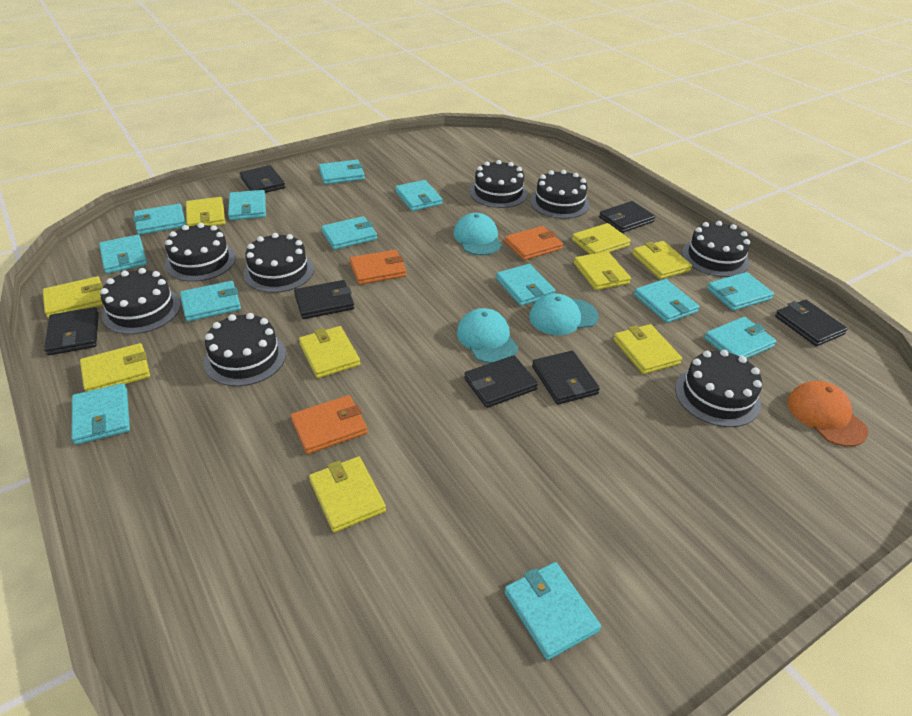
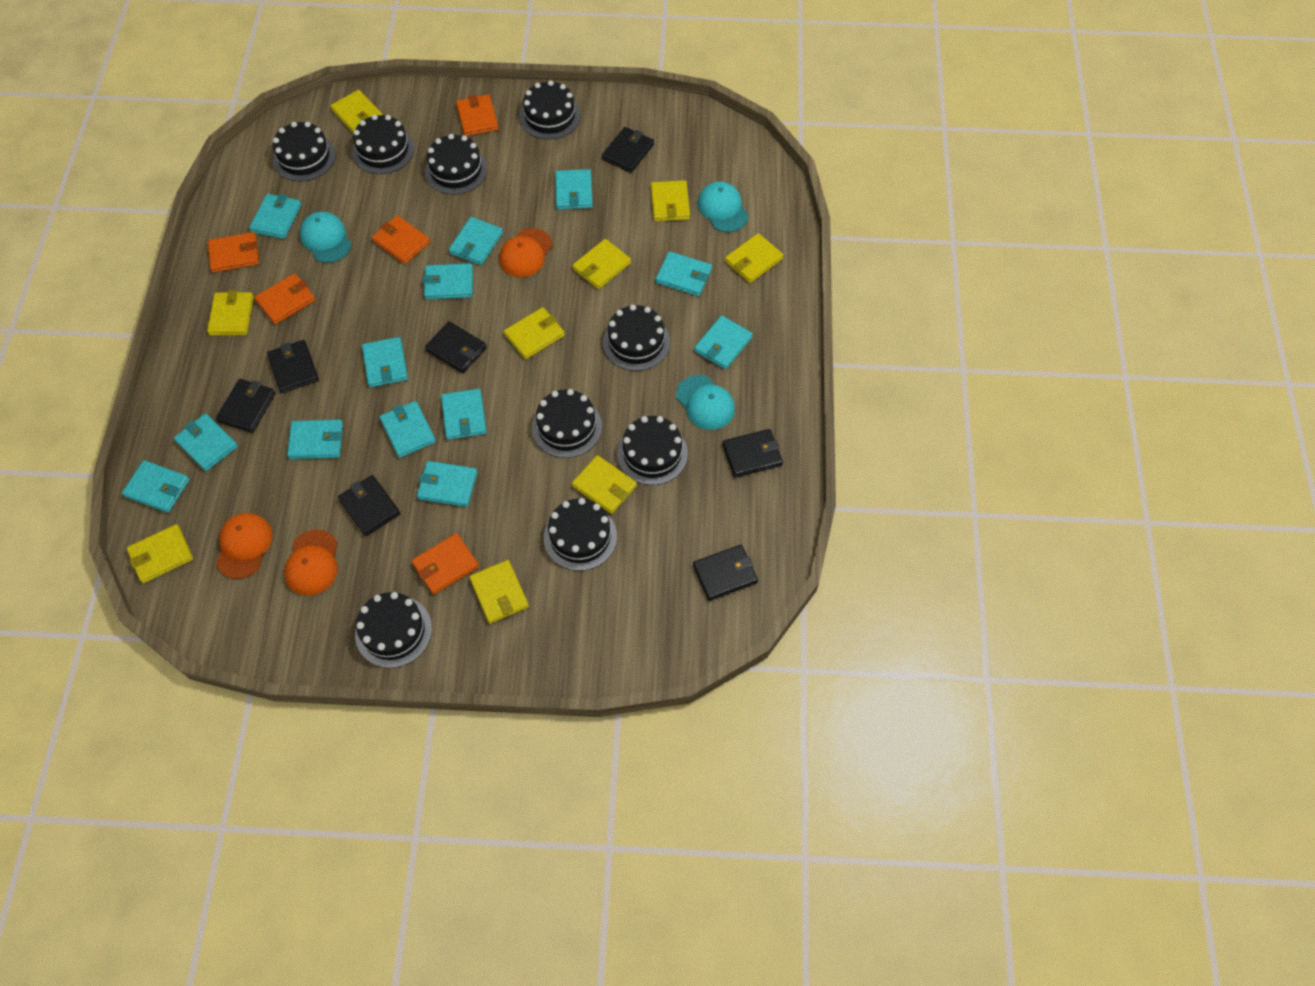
black cake: 8 -> 9
orange cap: 1 -> 3
orange wallet: 3 -> 5

